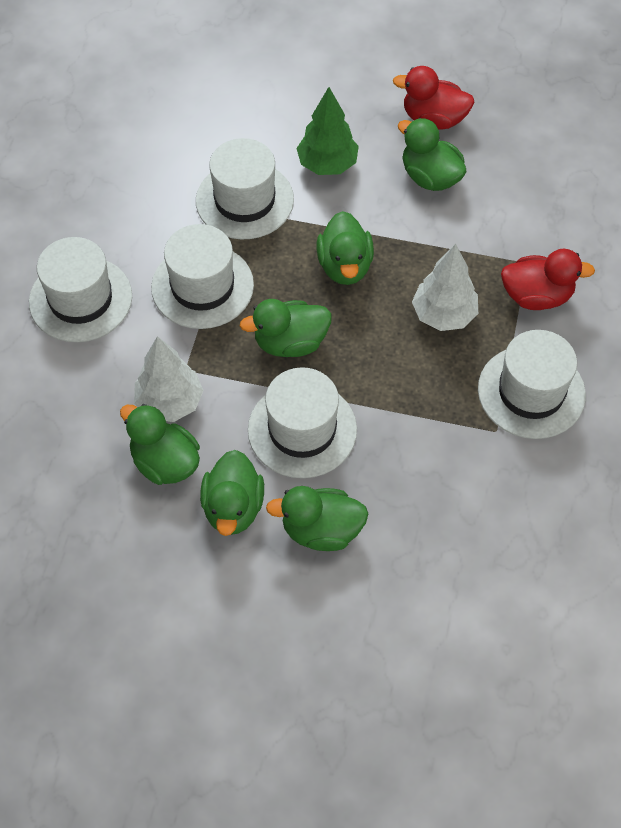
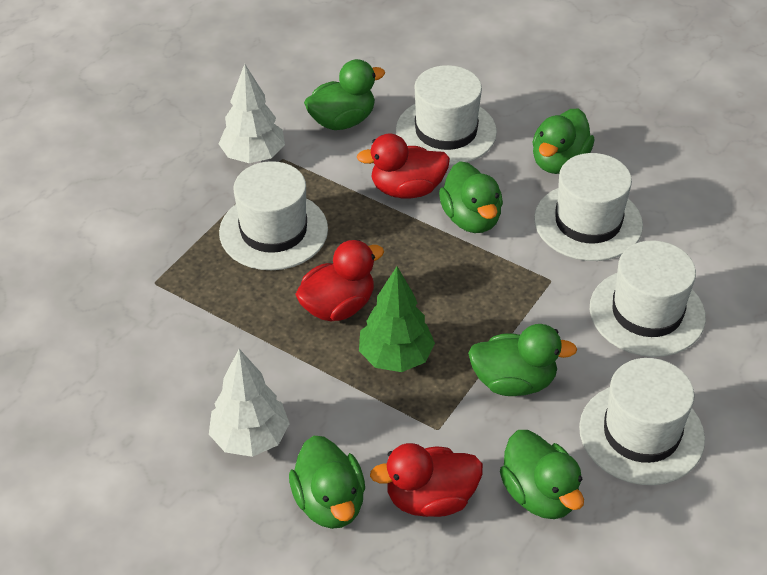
red duck: 2 -> 3

